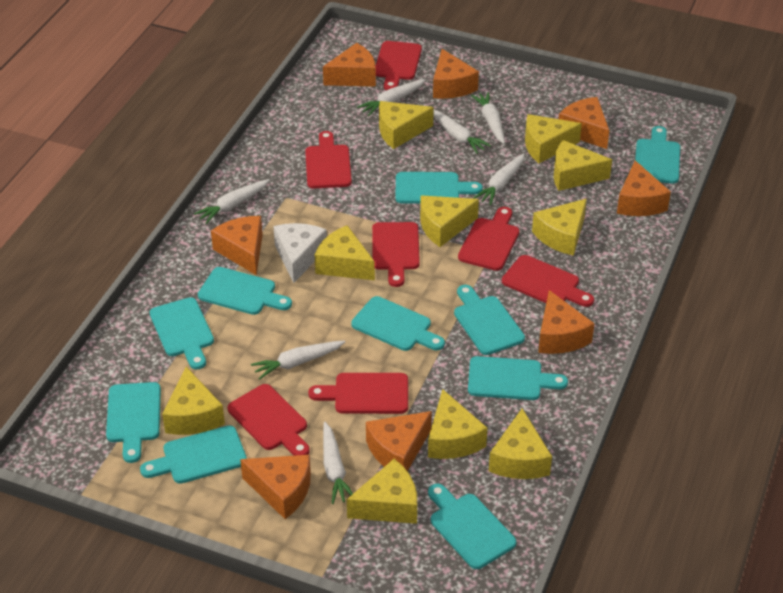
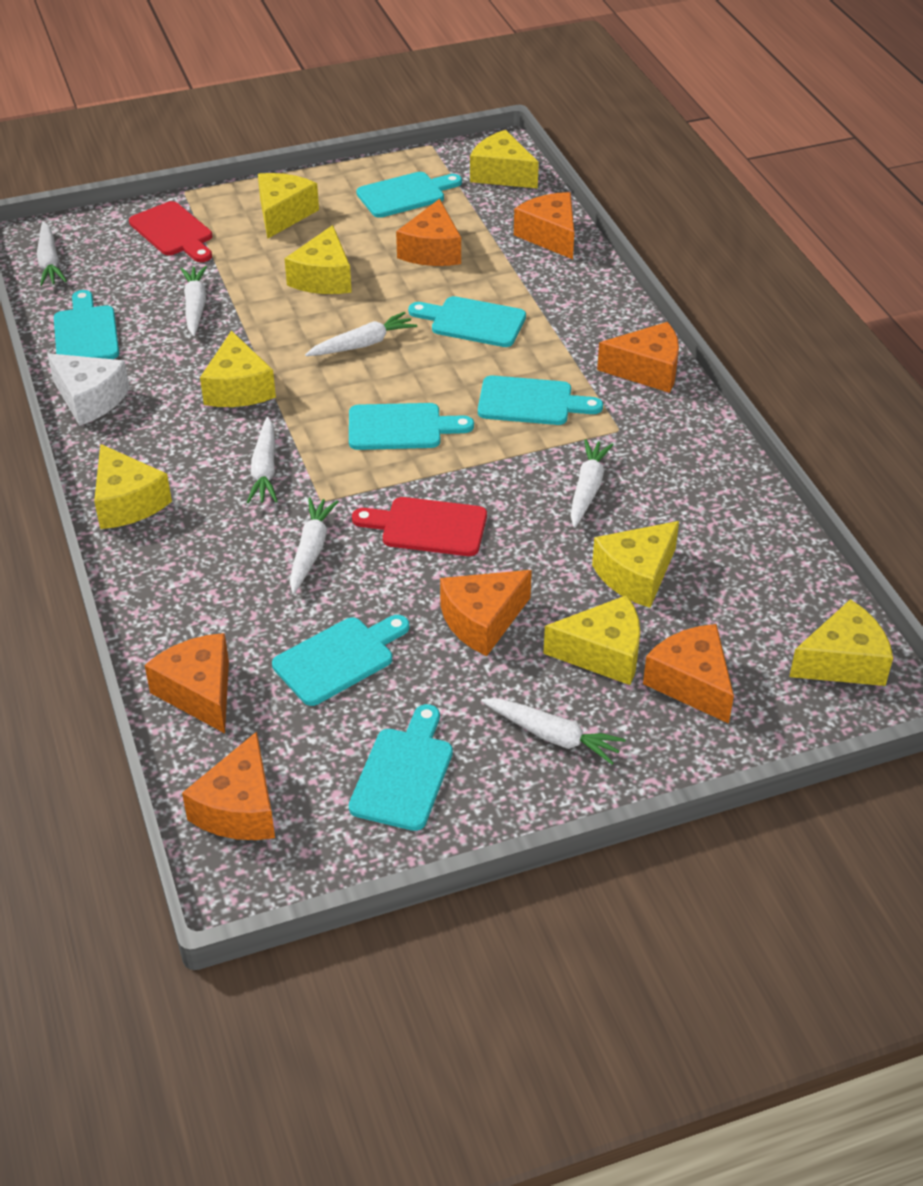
orange cheese: 8 -> 7
red cutting board: 7 -> 2
turquoise cutting board: 10 -> 7
yellow cheese: 10 -> 8

